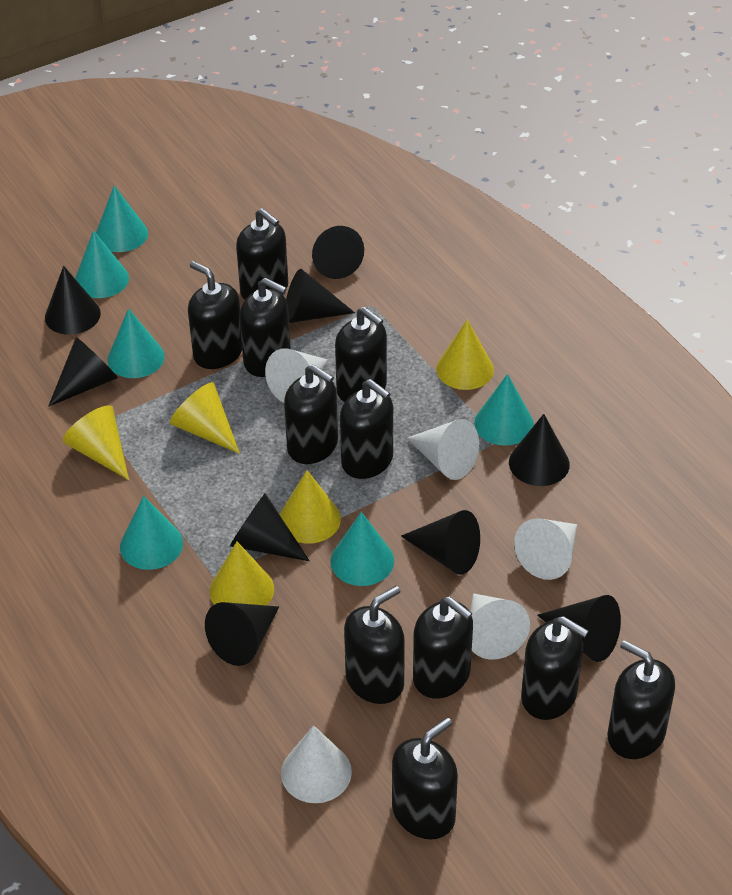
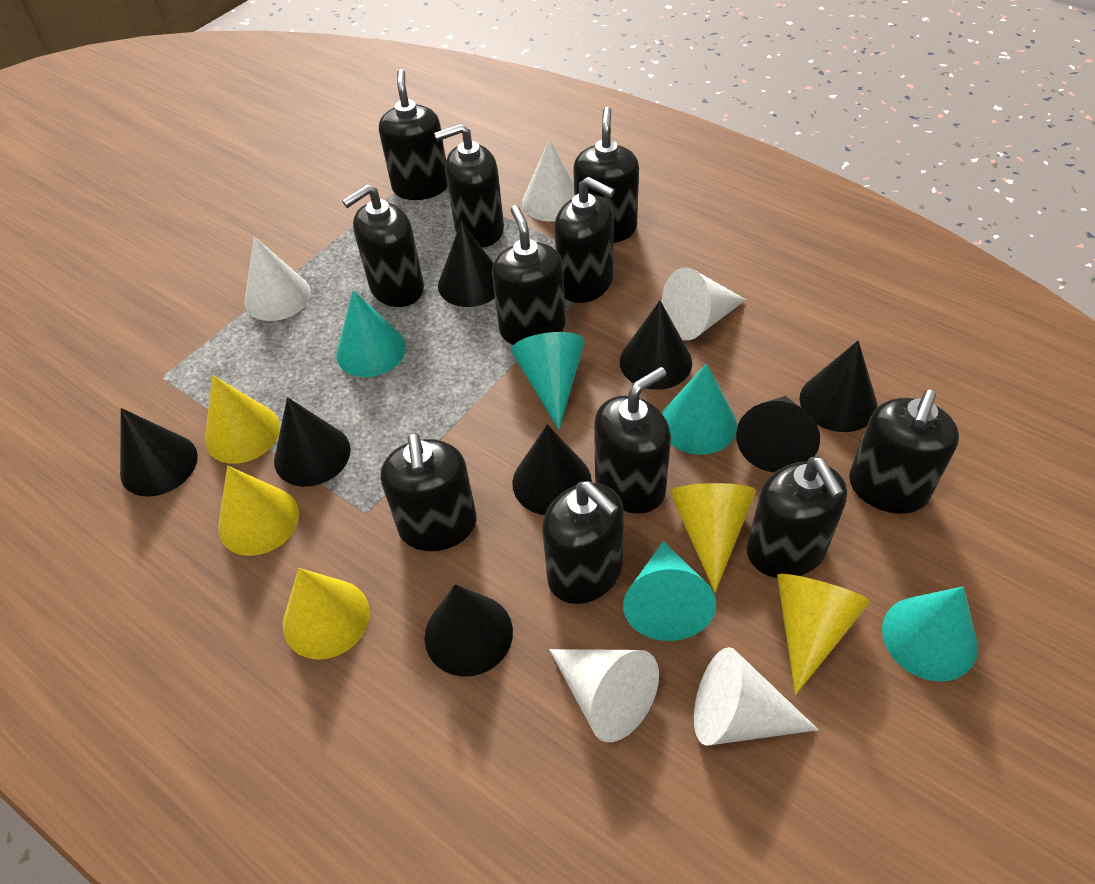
black cone: 9 -> 8
turquoise cone: 6 -> 5

